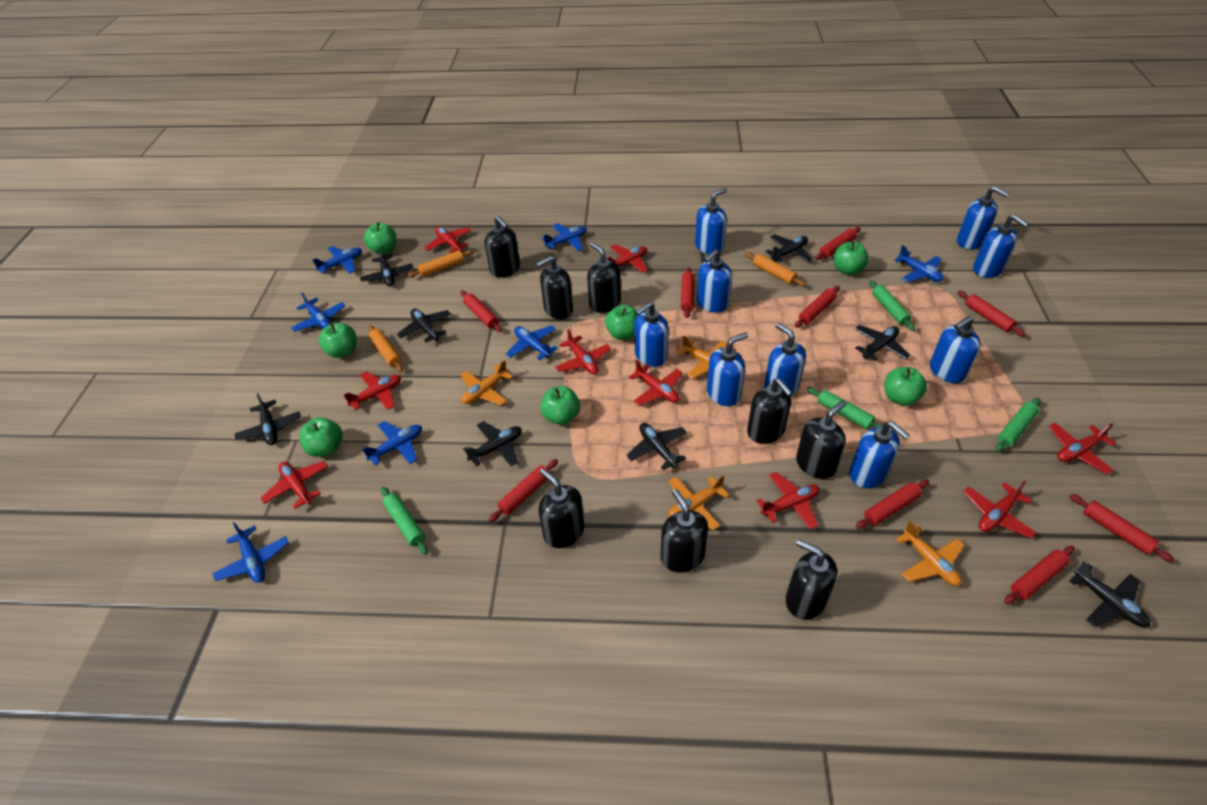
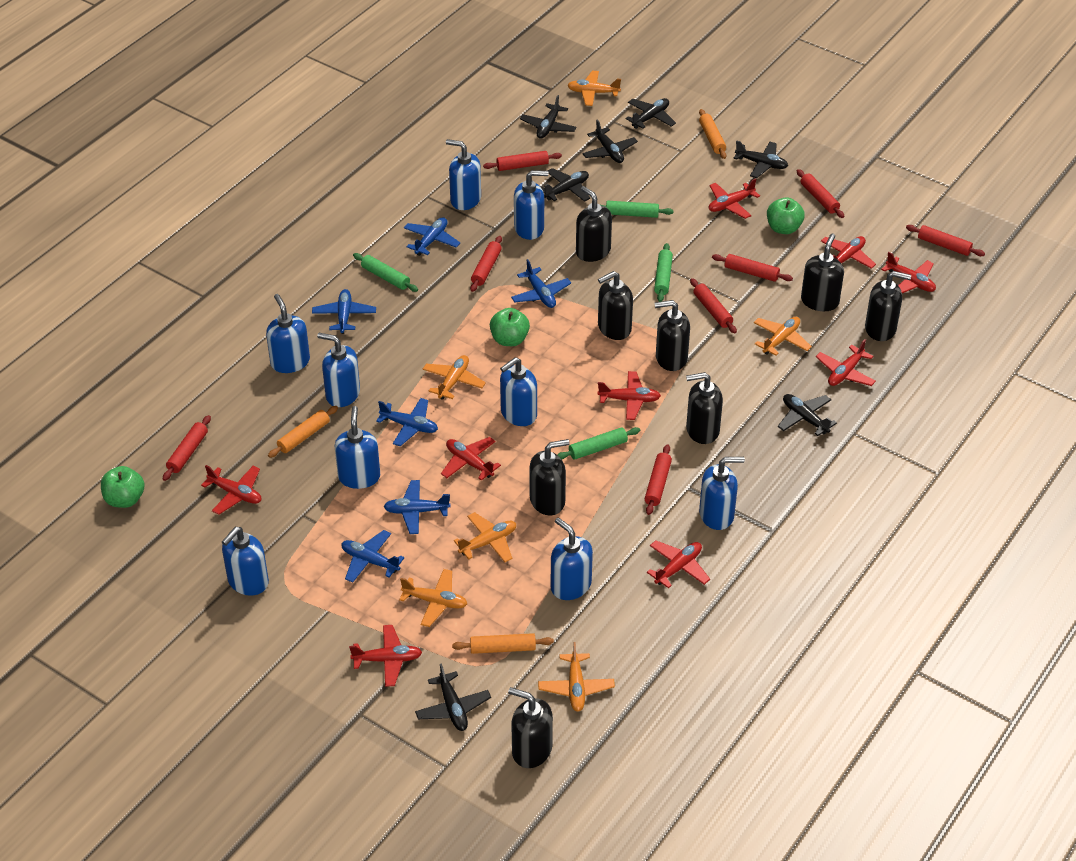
black plane: 8 -> 7
blue plane: 7 -> 6
green apple: 7 -> 3
orange plane: 4 -> 6
red rolling pin: 9 -> 8

